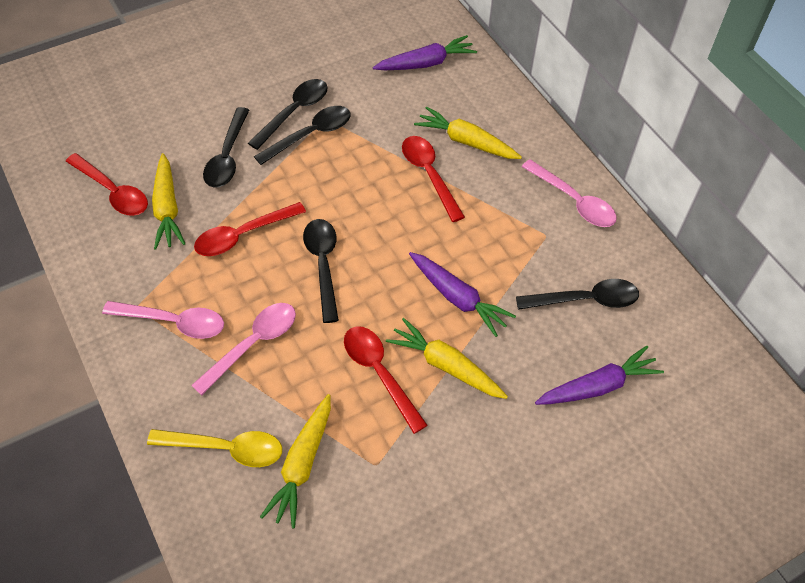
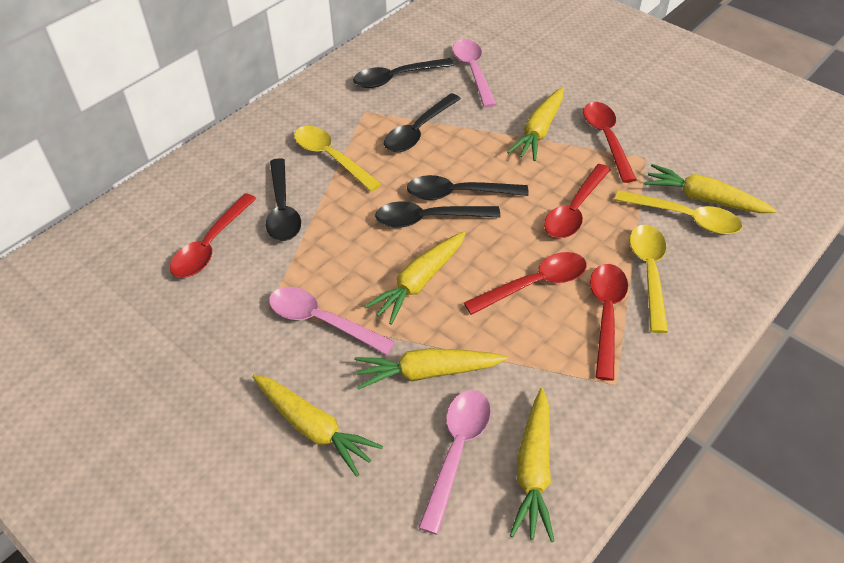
purple carrot: 3 -> 0
red spoon: 4 -> 5
yellow carrot: 4 -> 6
yellow spoon: 1 -> 3

